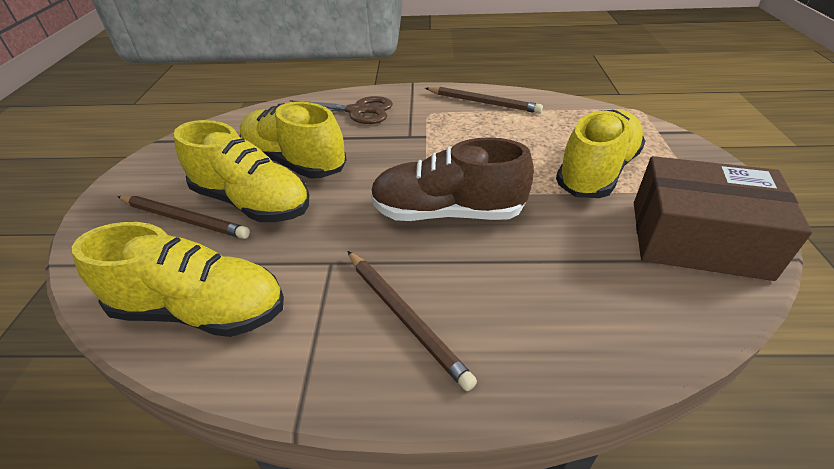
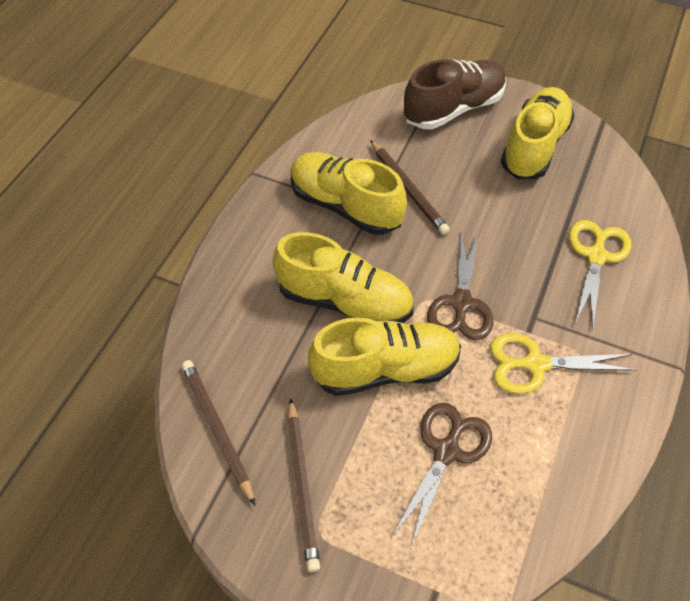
brown box: 1 -> 0
brown scissors: 1 -> 2
yellow scissors: 0 -> 2

